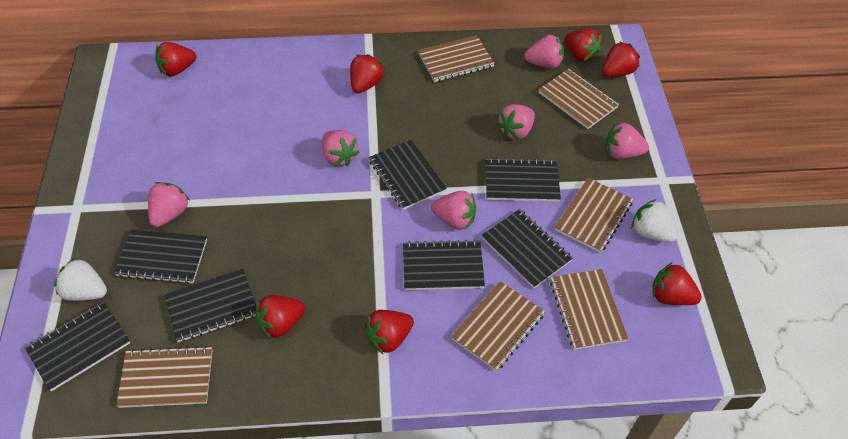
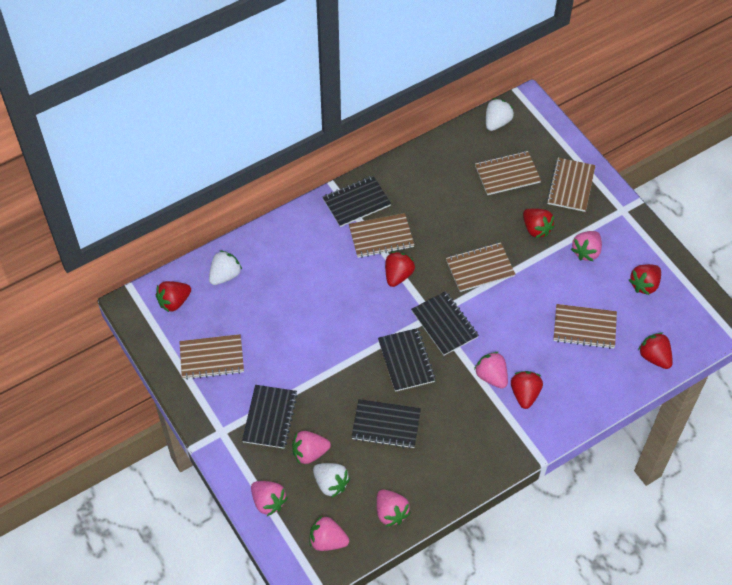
black notebook: 7 -> 5
red strawberry: 7 -> 6
white strawberry: 2 -> 3

